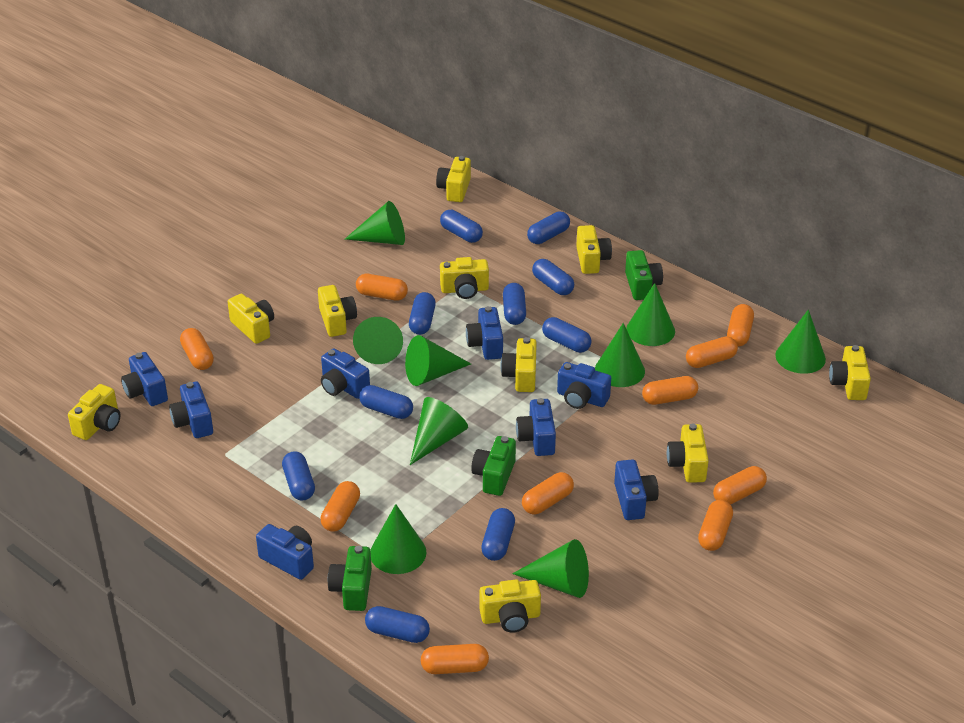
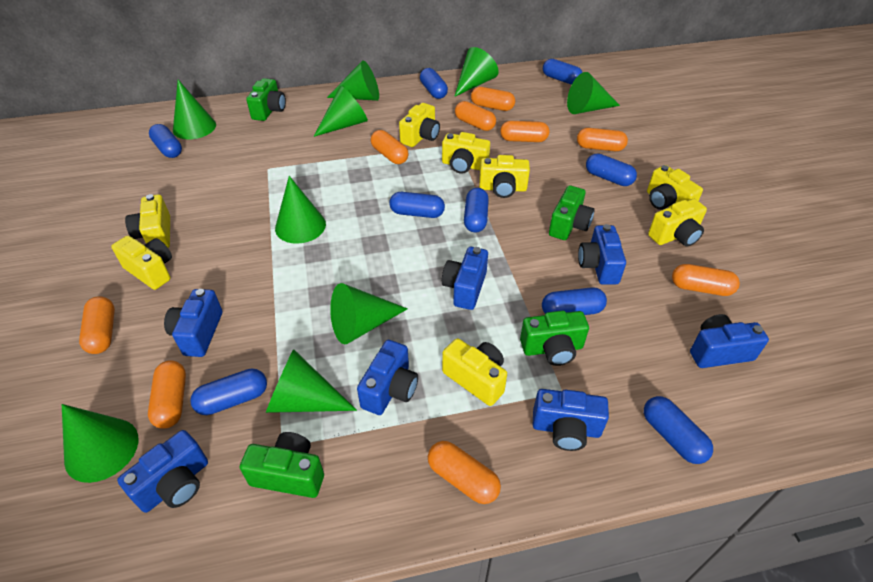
blue camera: 8 -> 7
blue capsule: 10 -> 9
green camera: 3 -> 4
orange capsule: 10 -> 9
yellow camera: 10 -> 8

